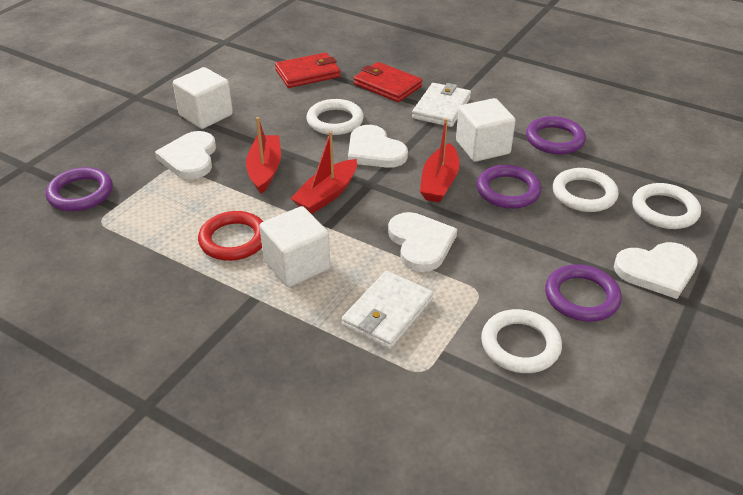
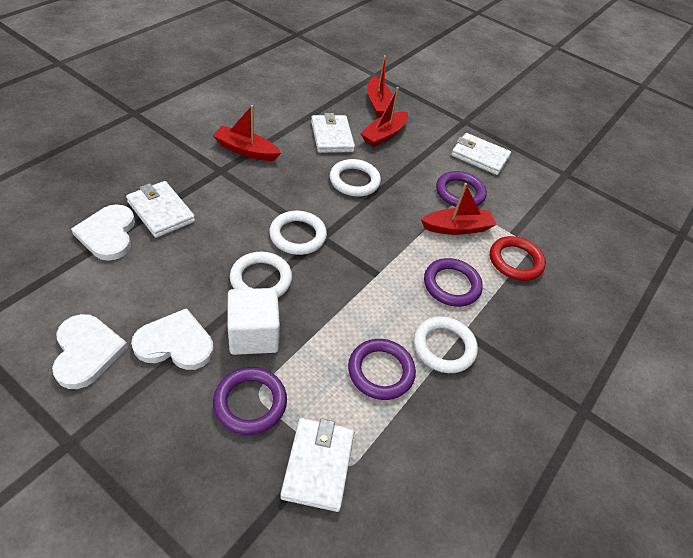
red boat: 3 -> 4
red wallet: 2 -> 0
white cube: 3 -> 1
white heart: 4 -> 3
white wallet: 2 -> 4

